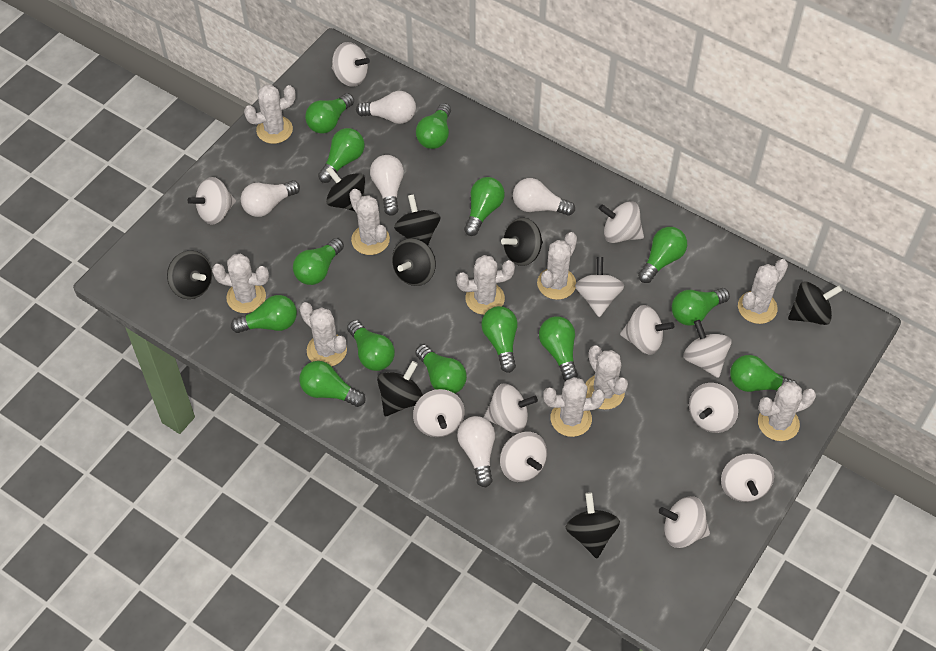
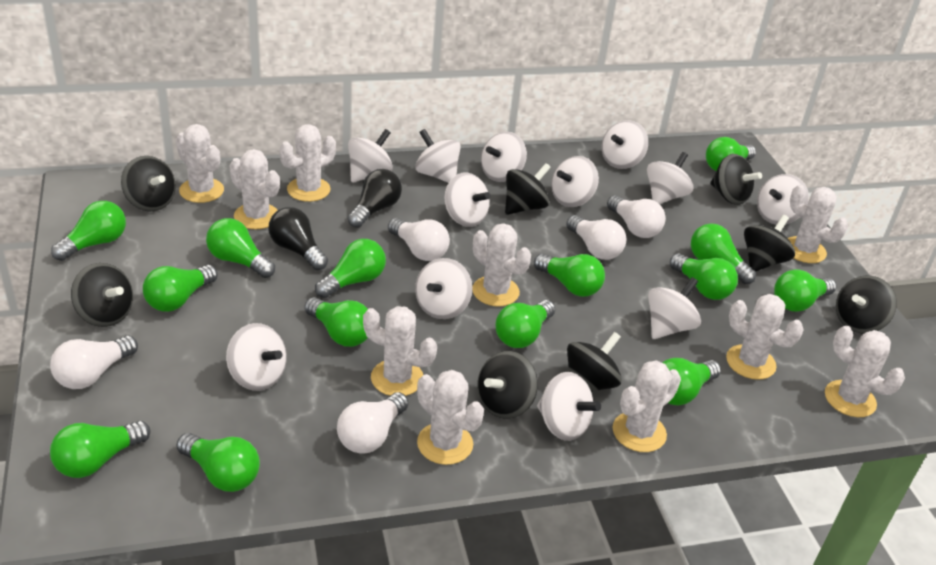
black light bulb: 0 -> 2

